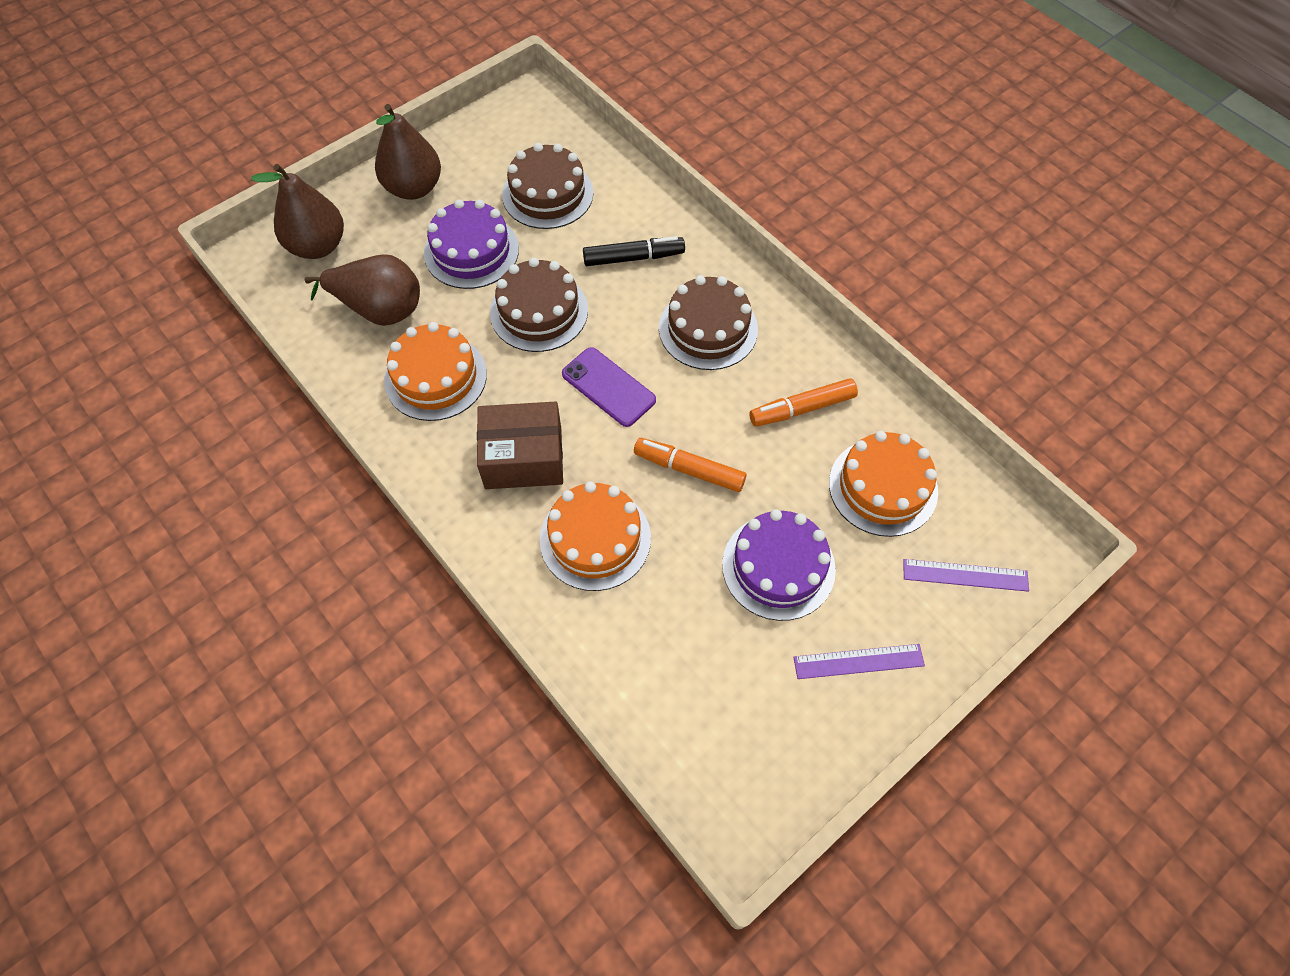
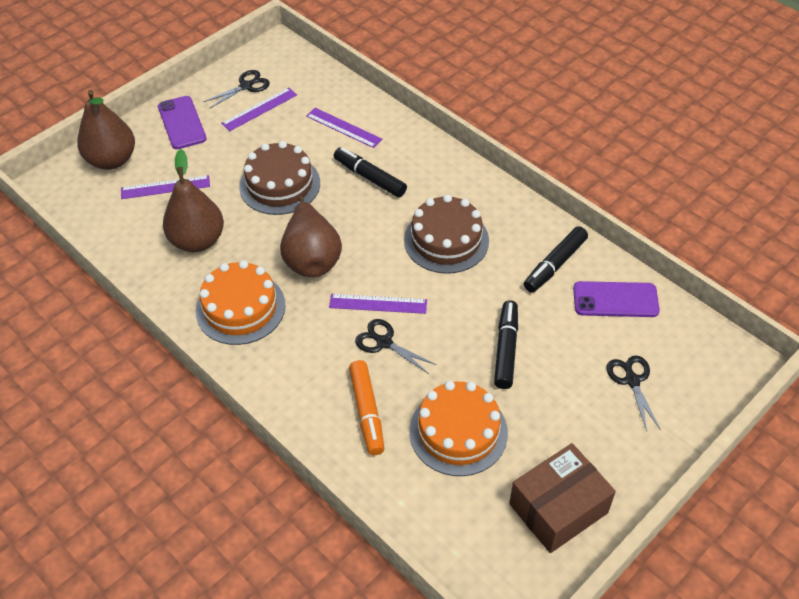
black marker: 1 -> 3
black scissors: 0 -> 3
brown cake: 3 -> 2
orange cake: 3 -> 2
orange marker: 2 -> 1
purple cake: 2 -> 0
purple phone: 1 -> 2
purple ruler: 2 -> 4

